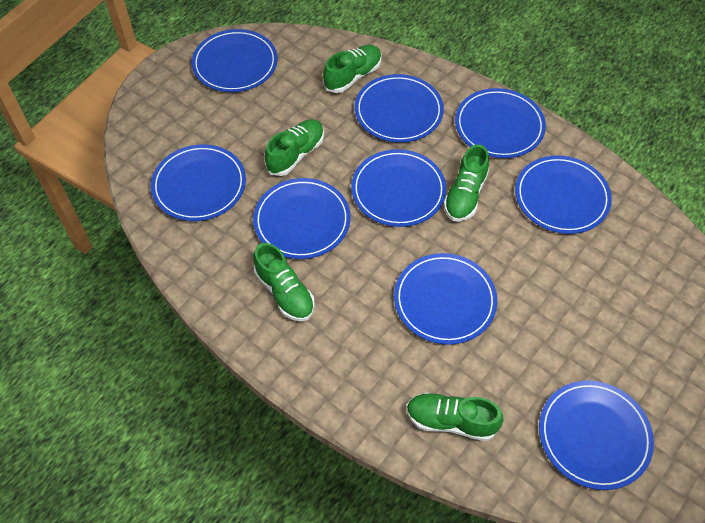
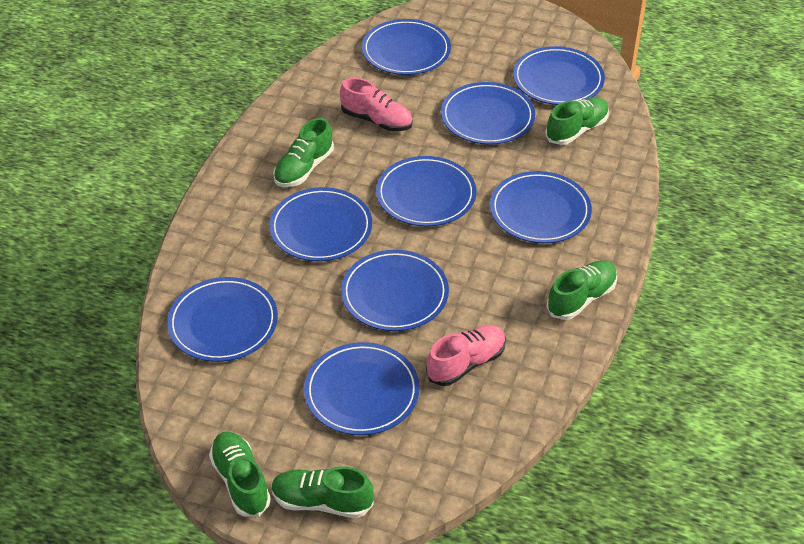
pink shoe: 0 -> 2

